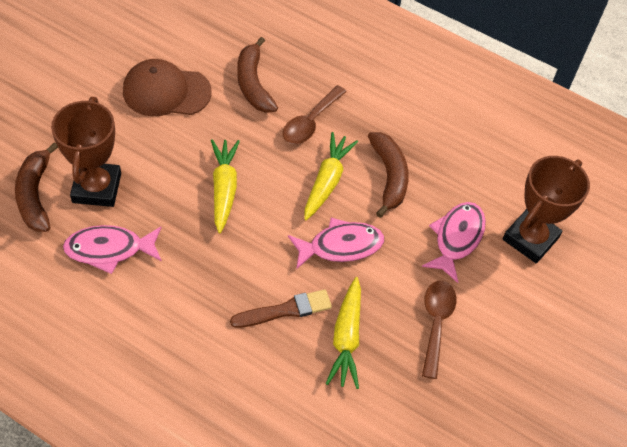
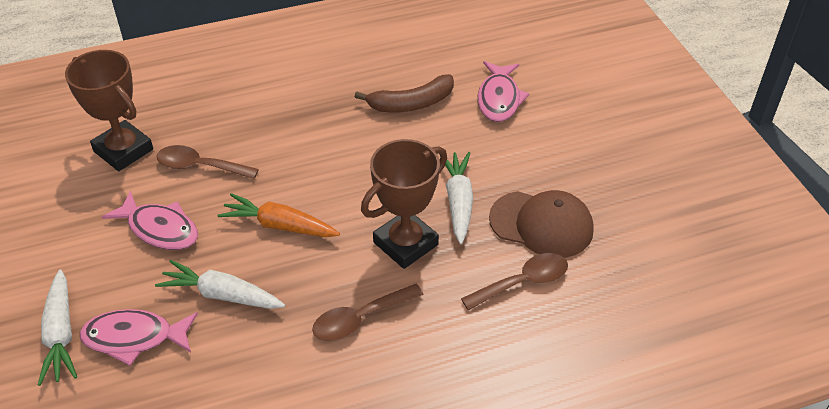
brown banana: 3 -> 1
brown brush: 1 -> 0
brown spoon: 2 -> 3
orange carrot: 0 -> 1
white carrot: 0 -> 3
yellow carrot: 3 -> 0

